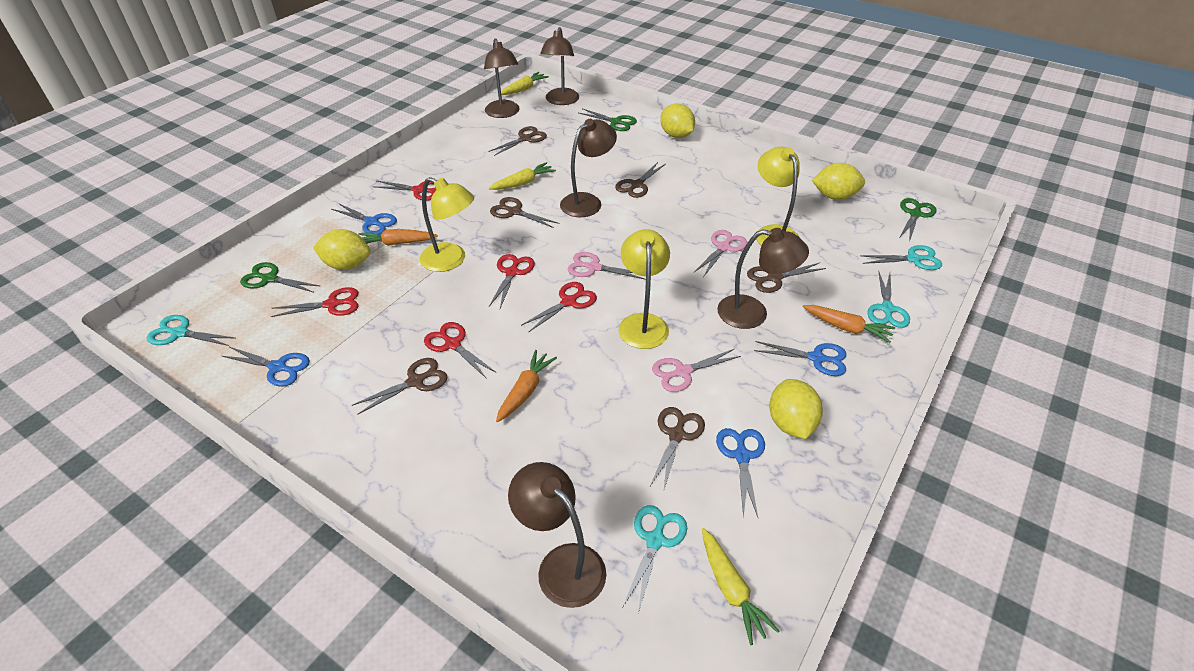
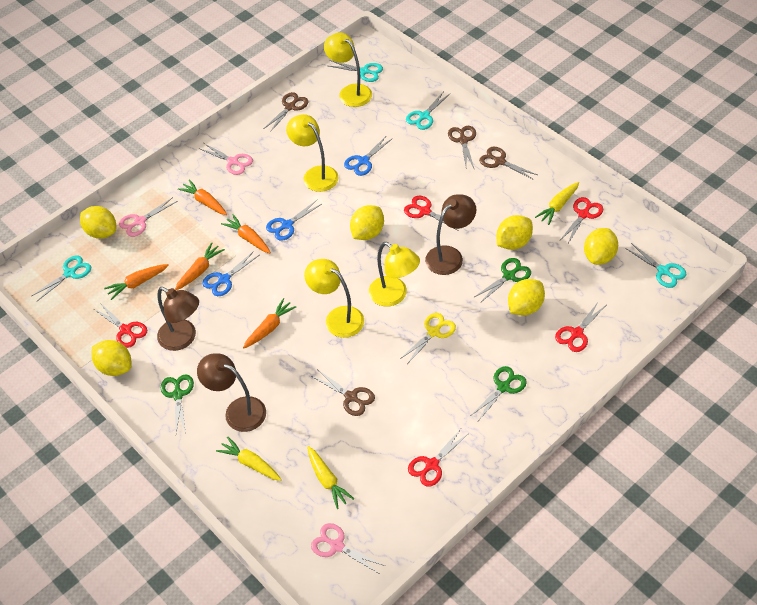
blue scissors: 4 -> 3
brown lamp: 5 -> 3
brown scissors: 6 -> 4
orange carrot: 3 -> 5
yellow lamp: 3 -> 4
yellow lemon: 4 -> 6
yellow scissors: 0 -> 1

